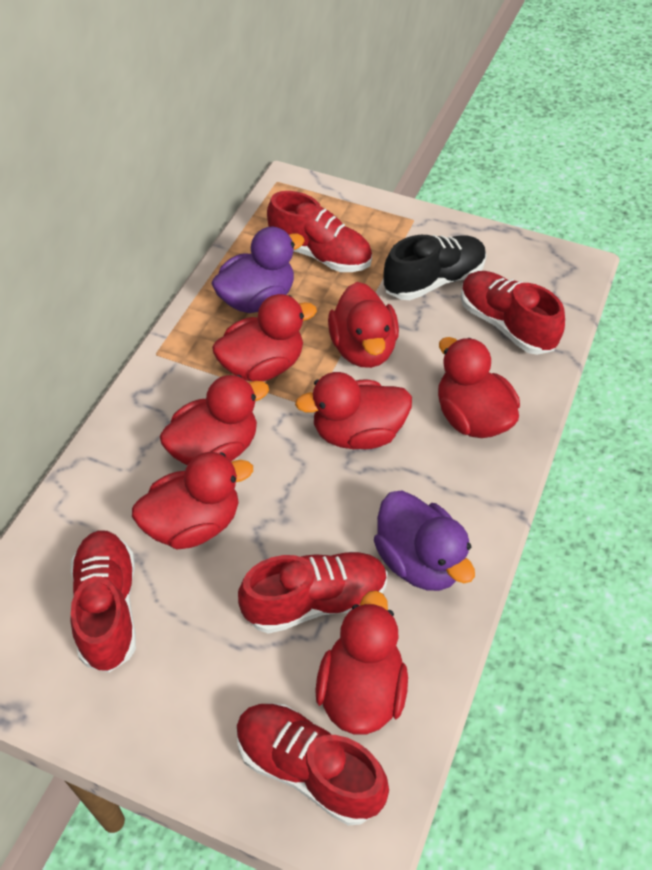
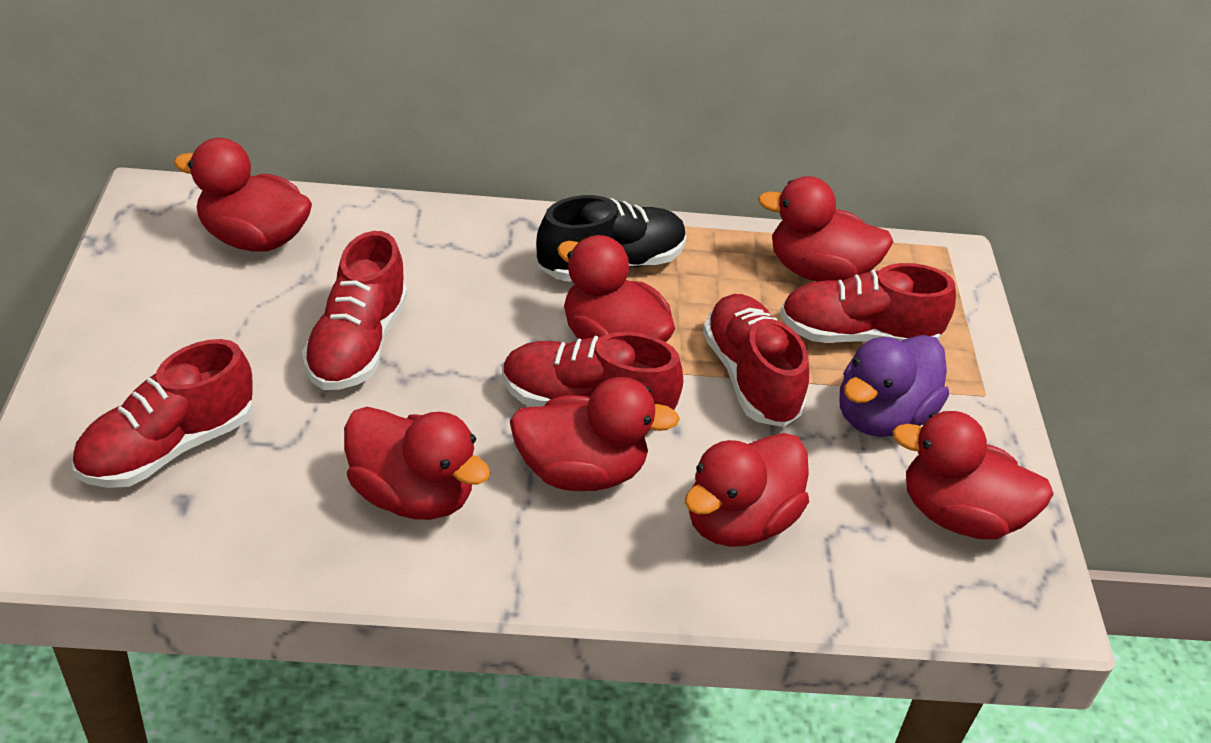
purple duck: 2 -> 1

